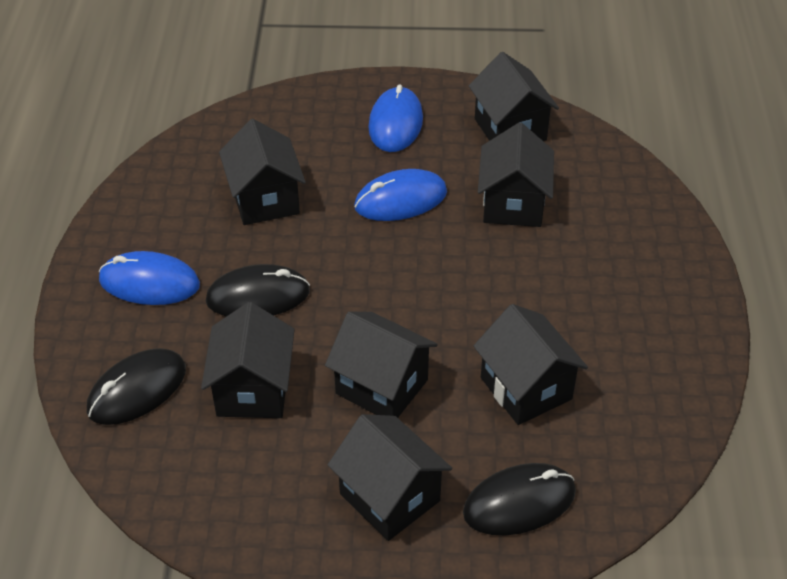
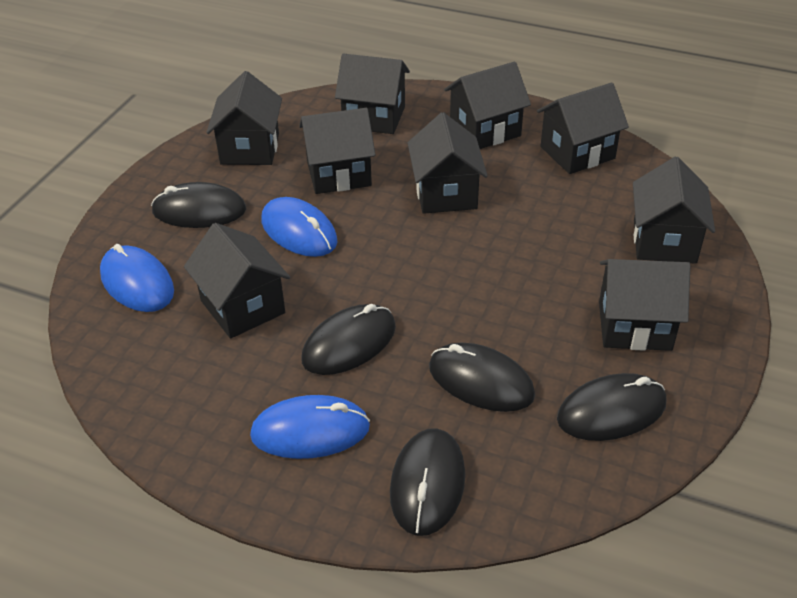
black house: 7 -> 9
black mouse: 3 -> 5

